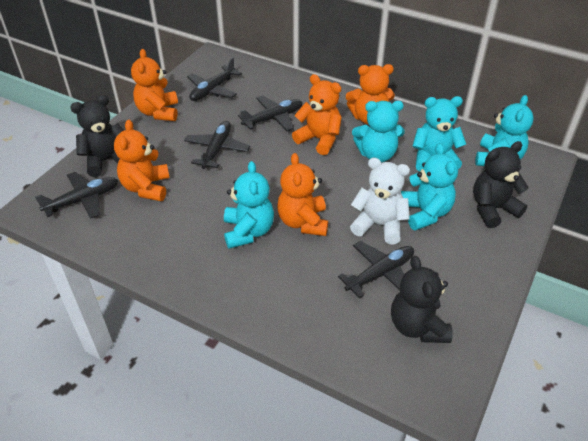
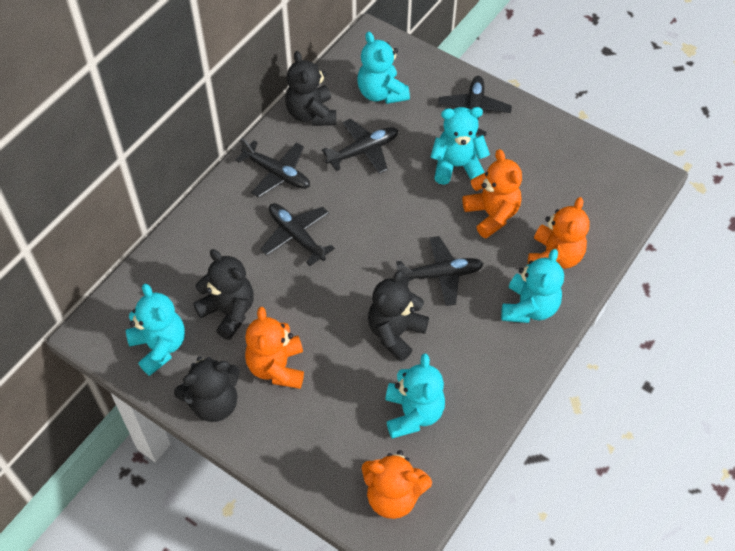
black teddy bear: 3 -> 4
orange teddy bear: 5 -> 4
white teddy bear: 1 -> 0

